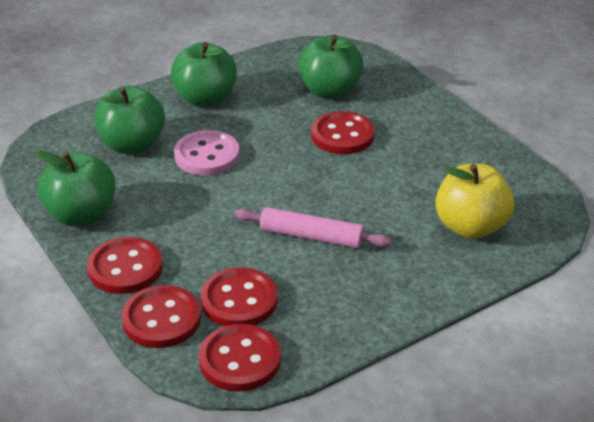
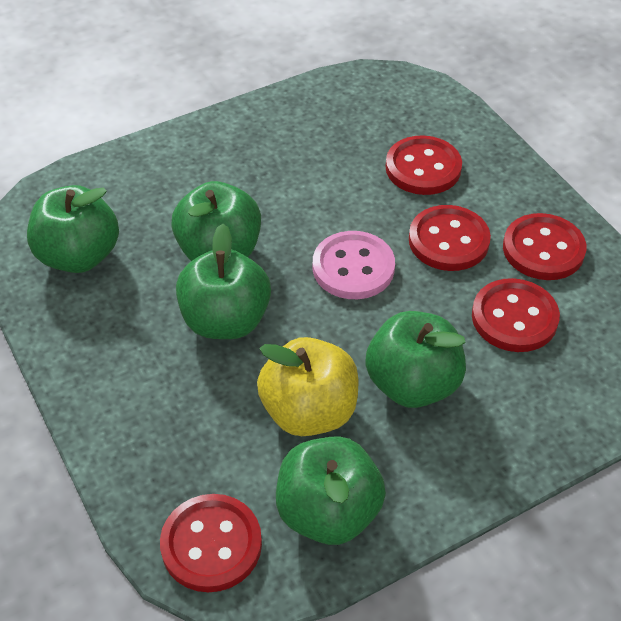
green apple: 4 -> 5
pink rolling pin: 1 -> 0

